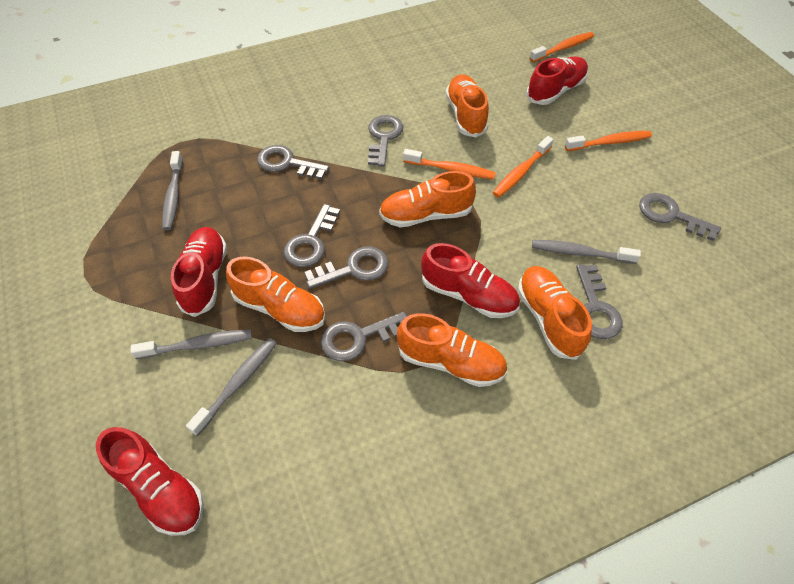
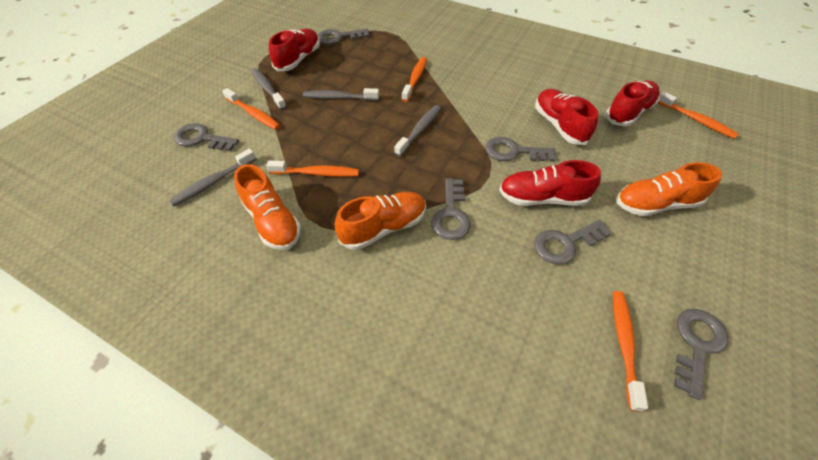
grey key: 7 -> 6
orange shoe: 5 -> 3
orange toothbrush: 4 -> 5

